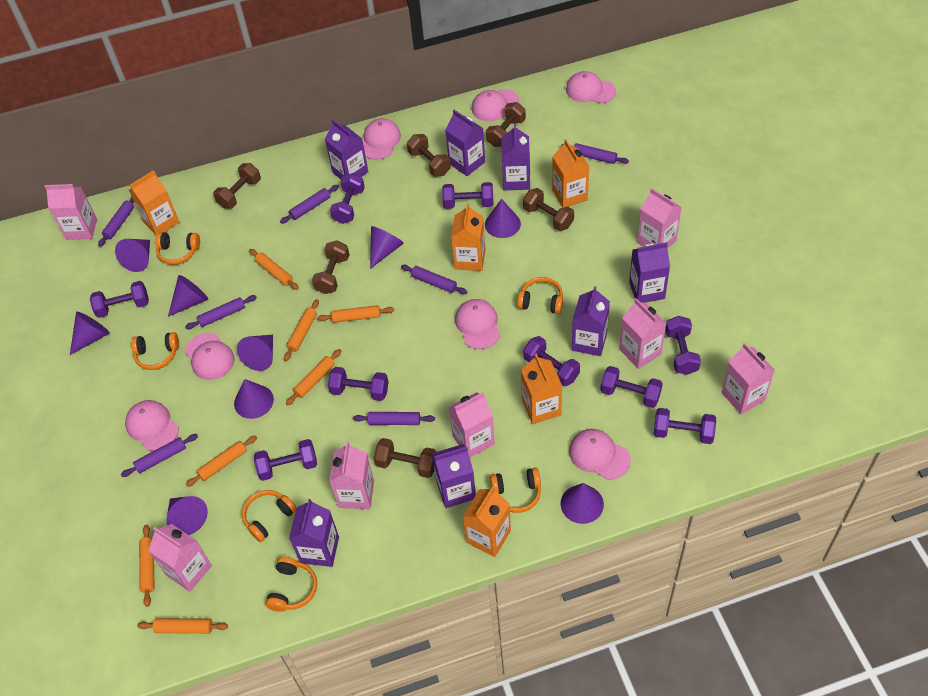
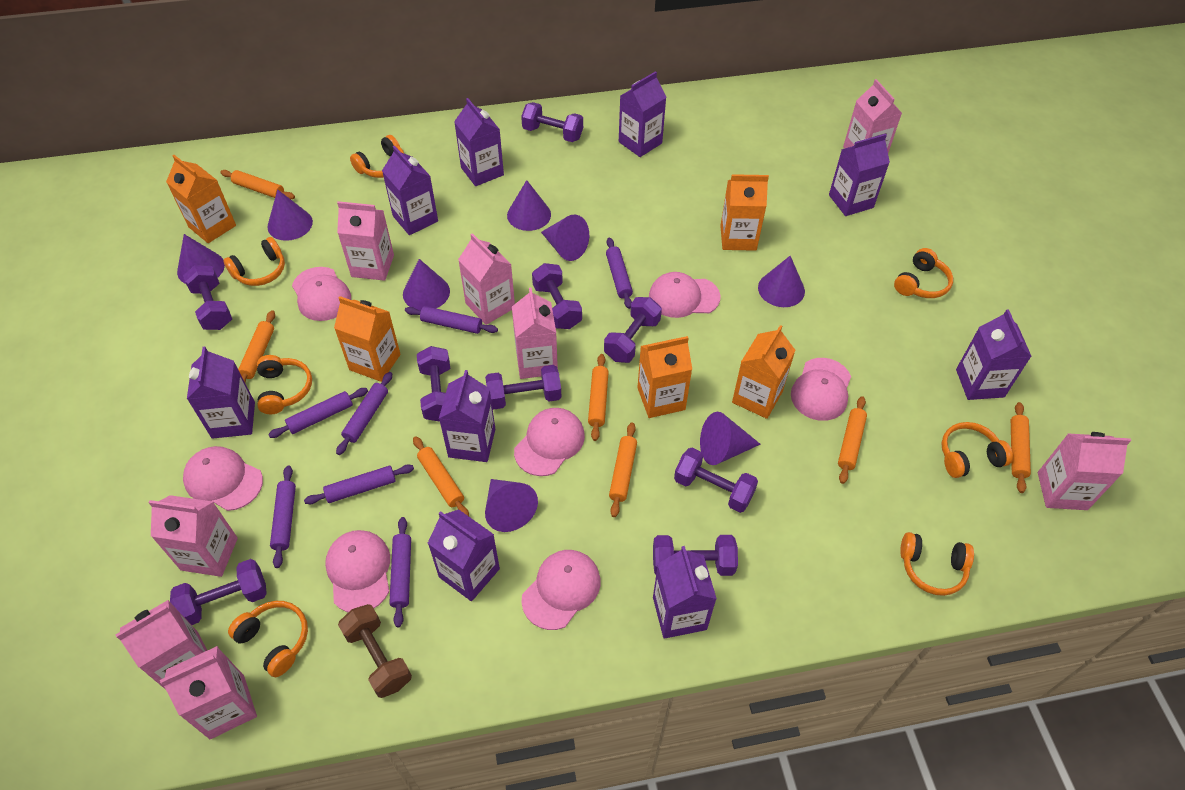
brown dumbbell: 6 -> 1
orange headphones: 6 -> 7
pink carton: 7 -> 8
purple carton: 7 -> 9
purple cone: 9 -> 8

